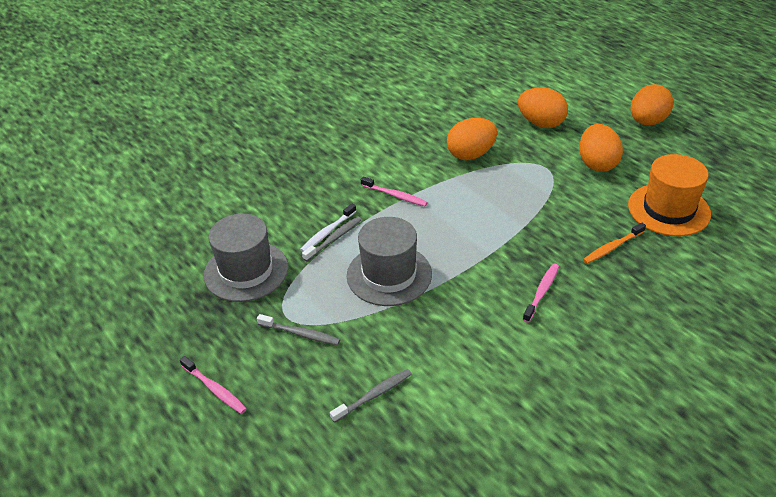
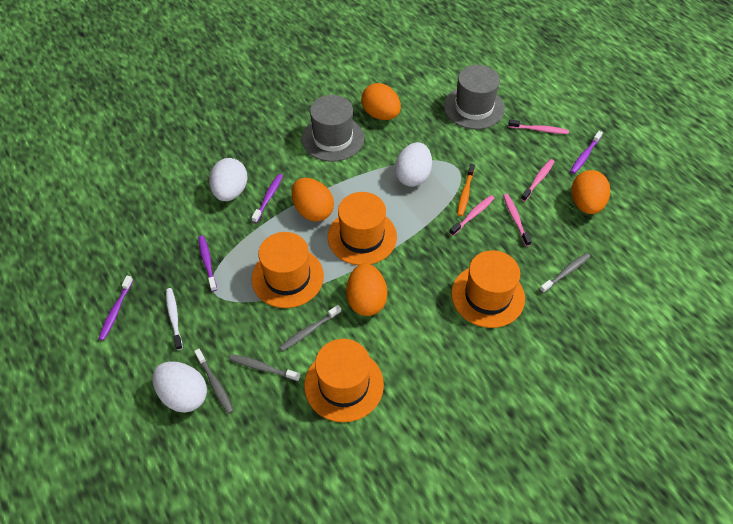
grey toothbrush: 3 -> 4
orange hat: 1 -> 4
pink toothbrush: 3 -> 4
purple toothbrush: 0 -> 4
white egg: 0 -> 3

